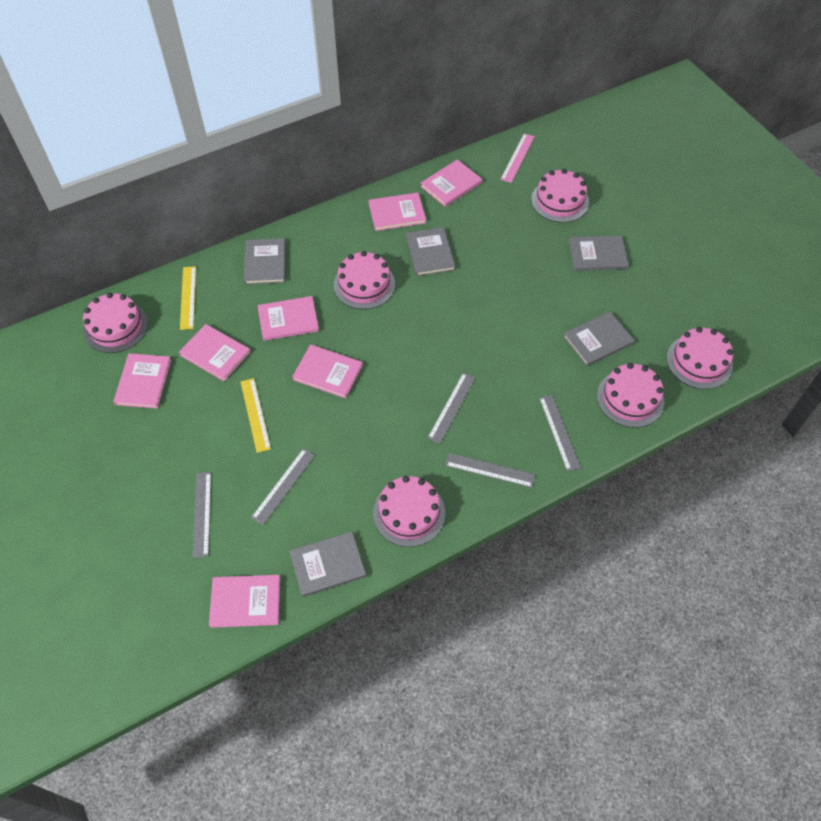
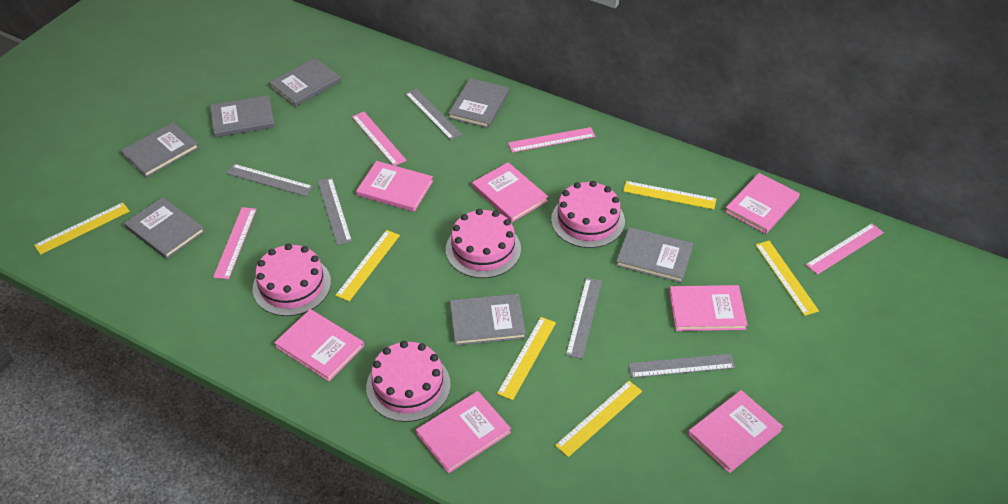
grey book: 5 -> 7
pink cake: 6 -> 4
pink ruler: 1 -> 4
yellow ruler: 2 -> 6

